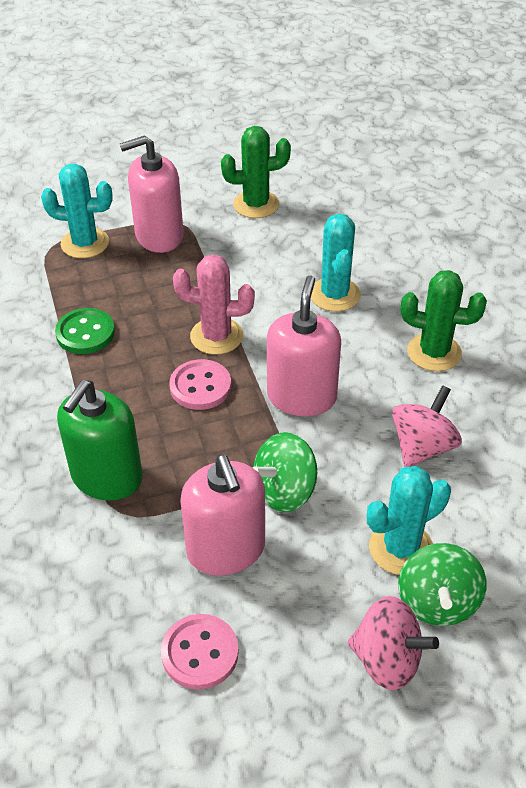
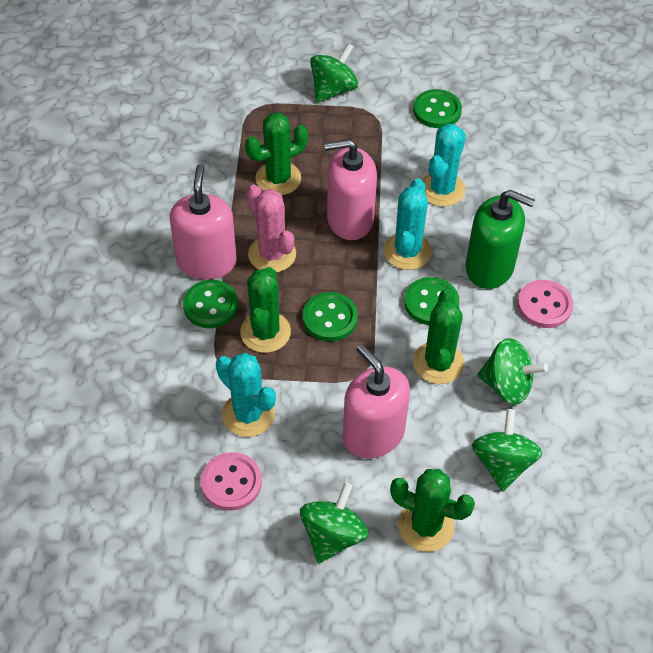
green button: 1 -> 4
green cactus: 2 -> 4
green spinning top: 2 -> 4
pink spinning top: 2 -> 0

